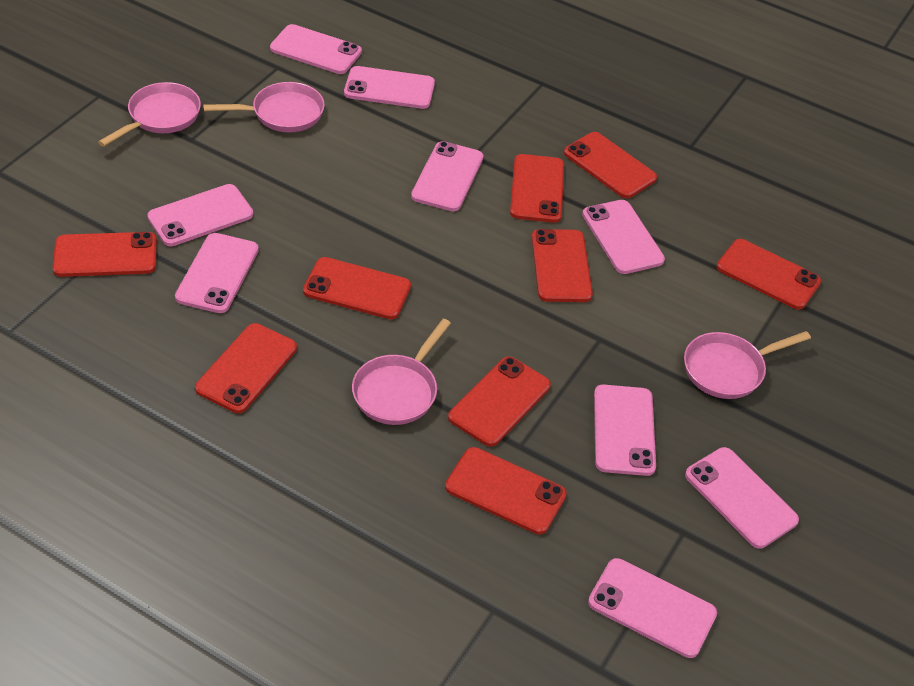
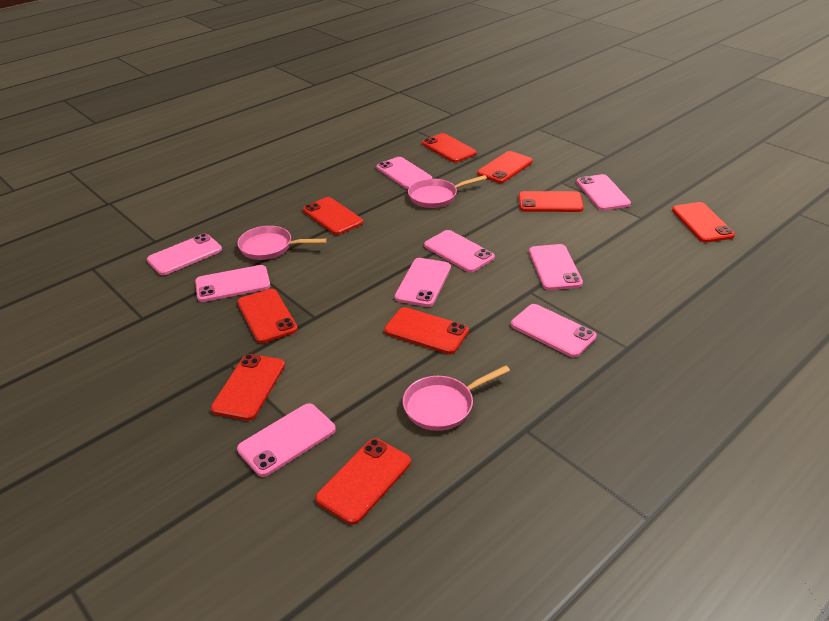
pink pan: 4 -> 3

